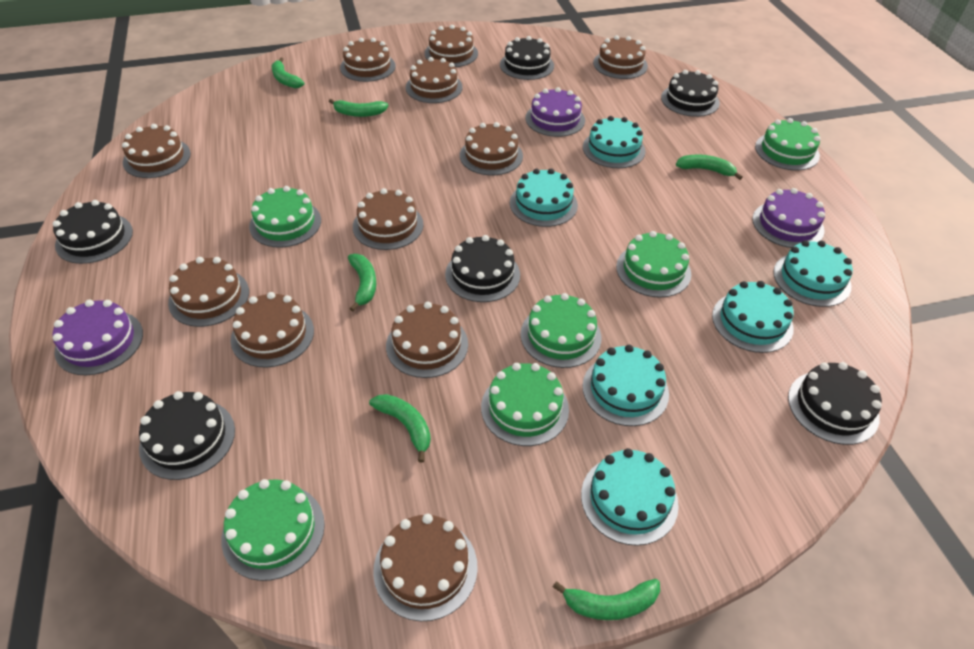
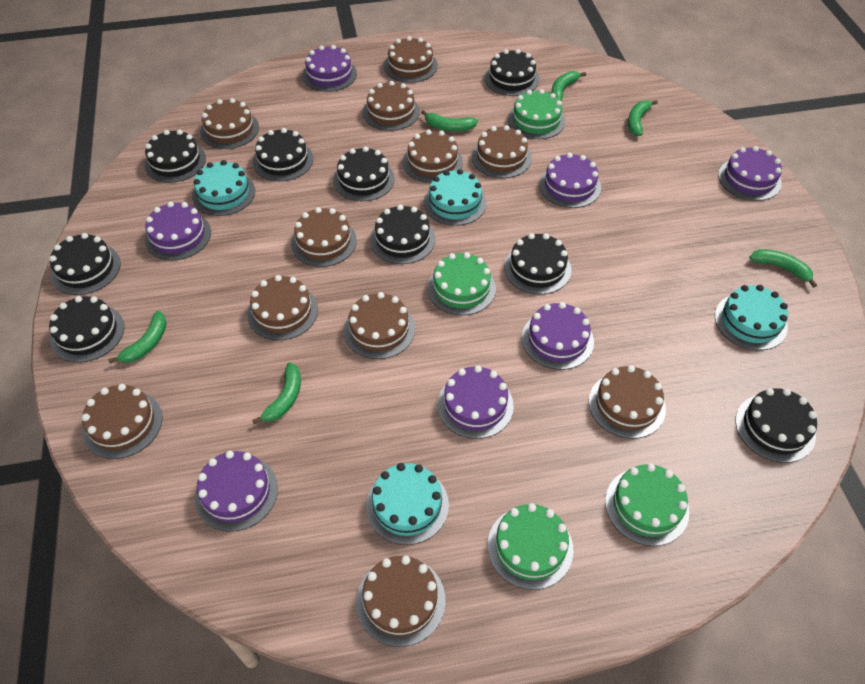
black cake: 6 -> 9
green cake: 6 -> 4
purple cake: 3 -> 7
turquoise cake: 6 -> 4

